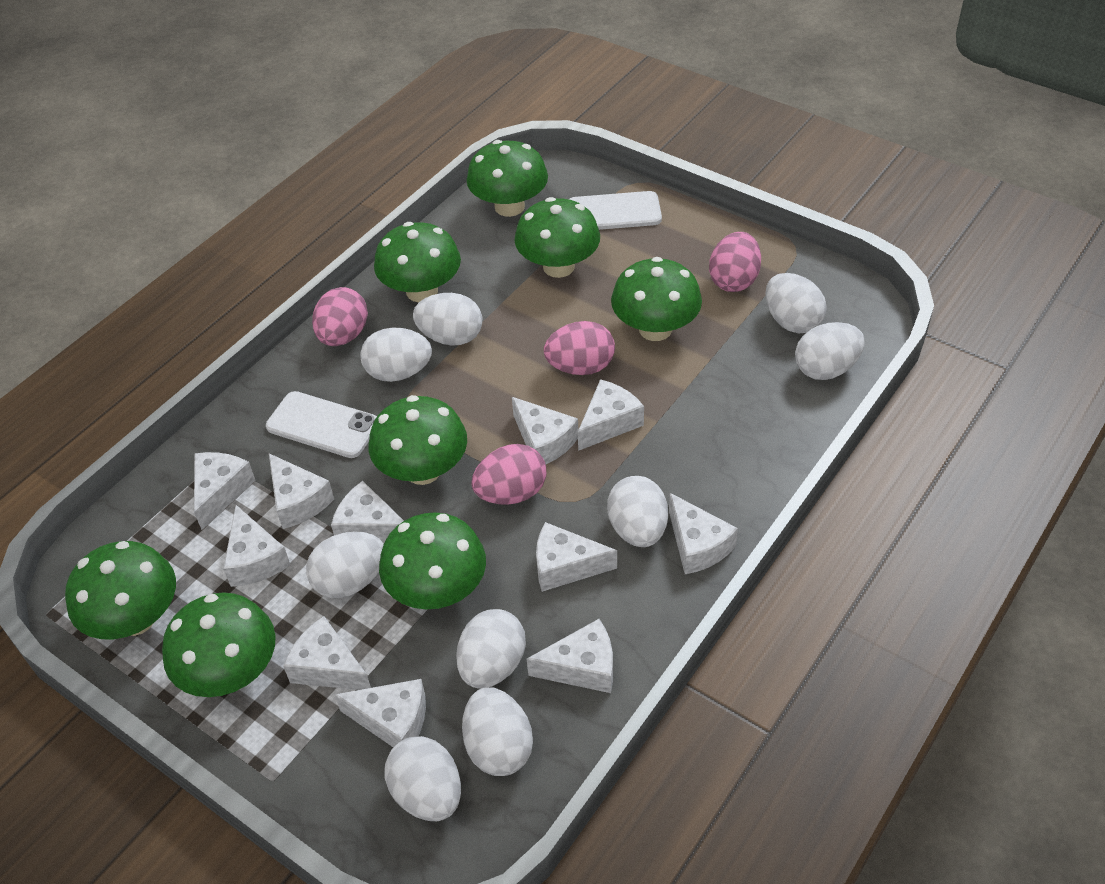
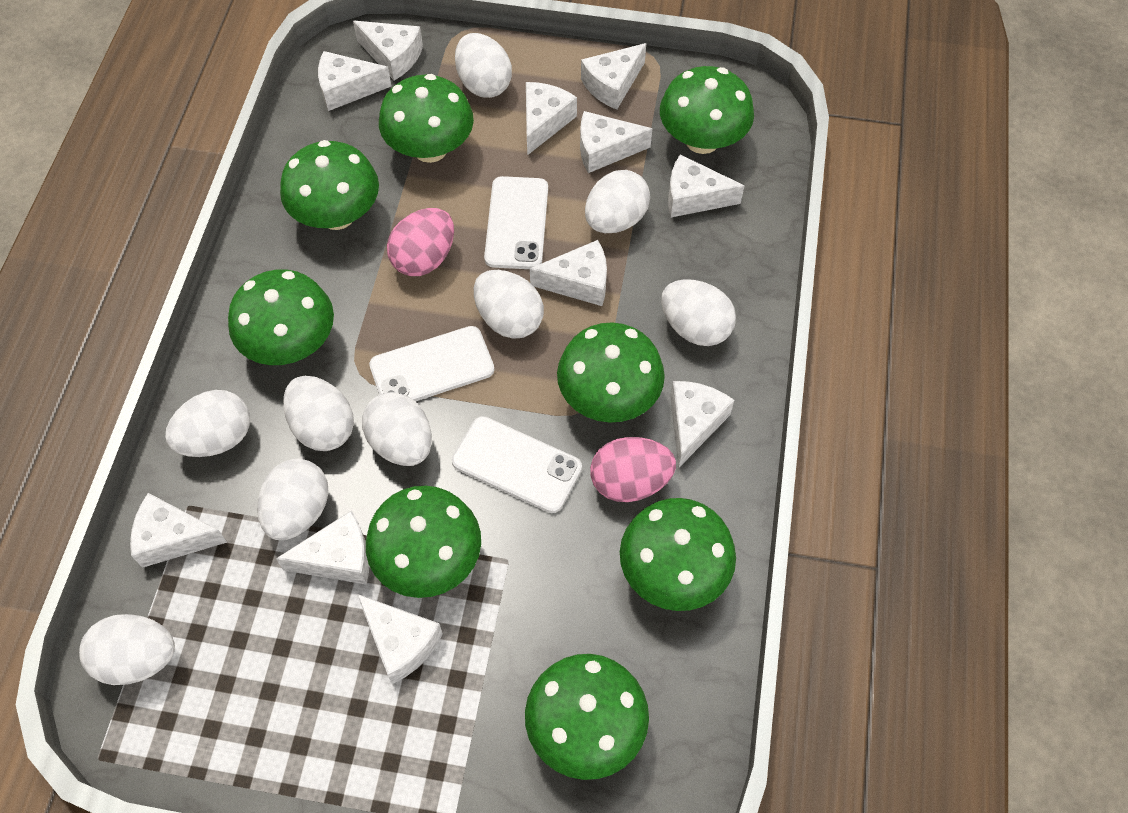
pink egg: 4 -> 2
white phone: 2 -> 3

